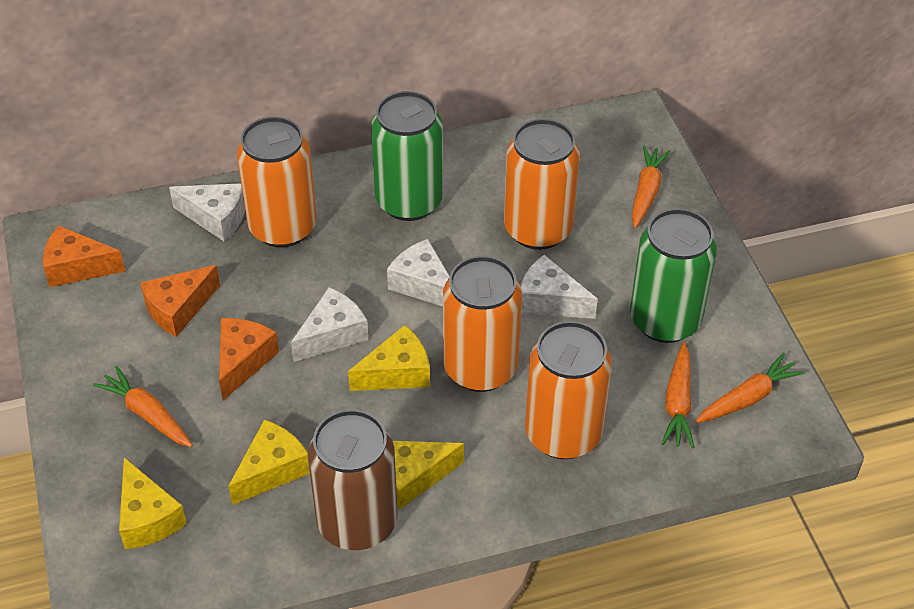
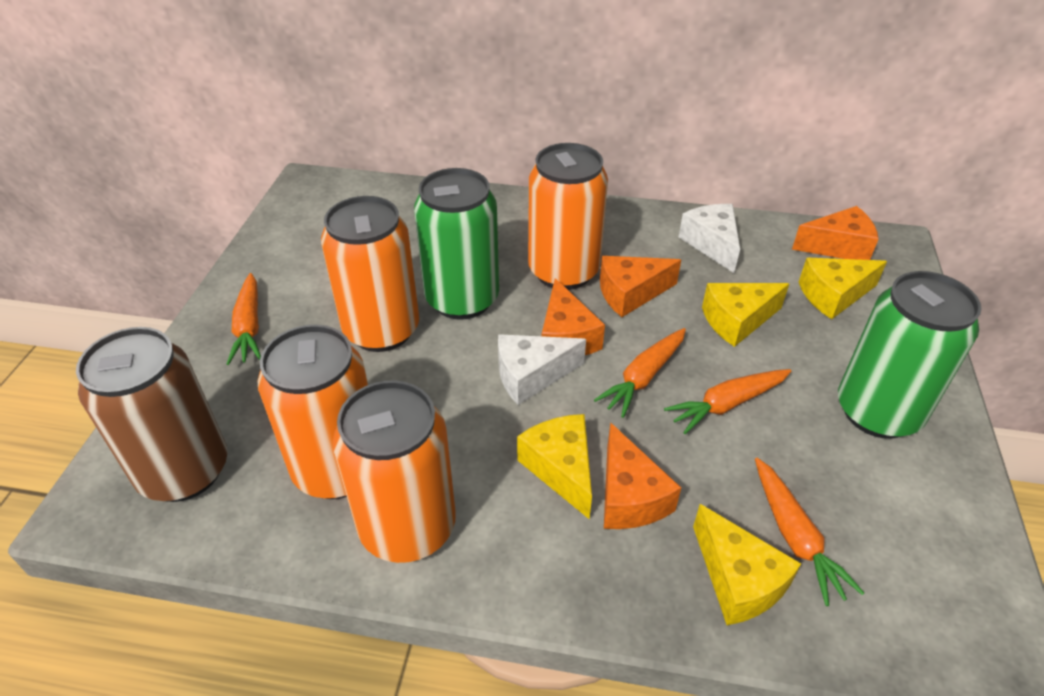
orange cheese: 3 -> 4
white cheese: 4 -> 2

